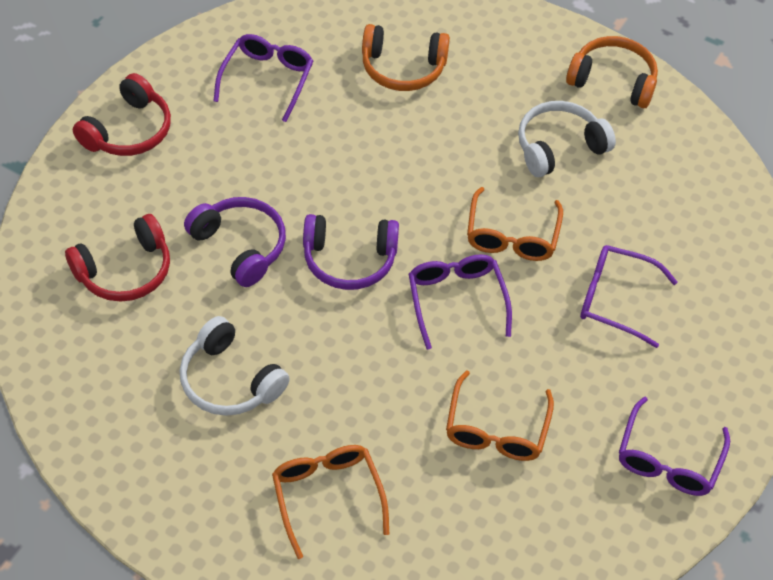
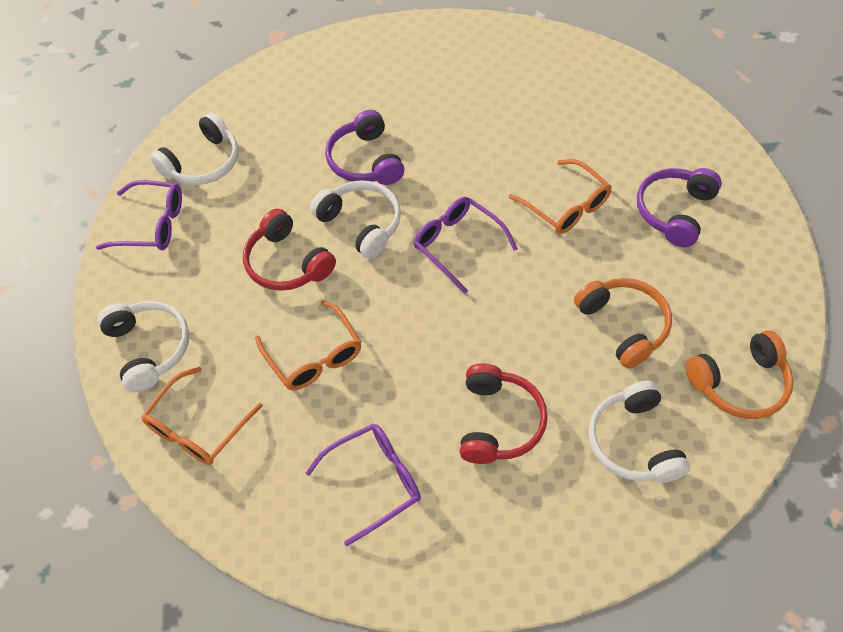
purple glasses: 4 -> 3
white headphones: 2 -> 4

